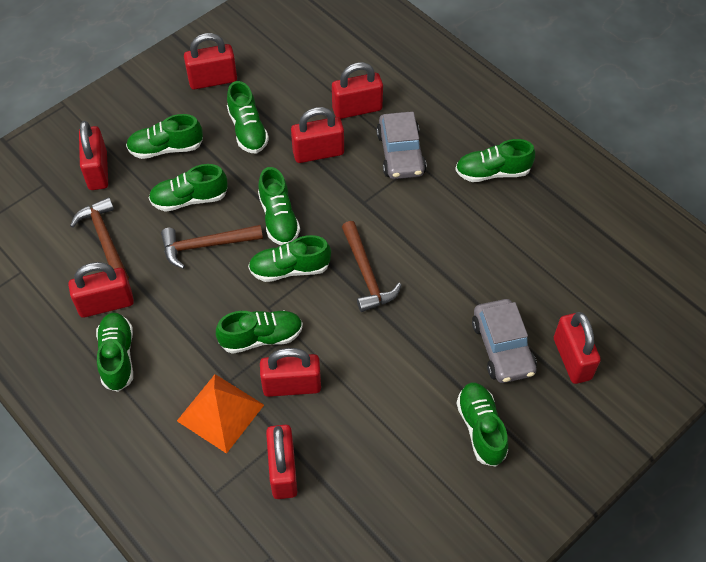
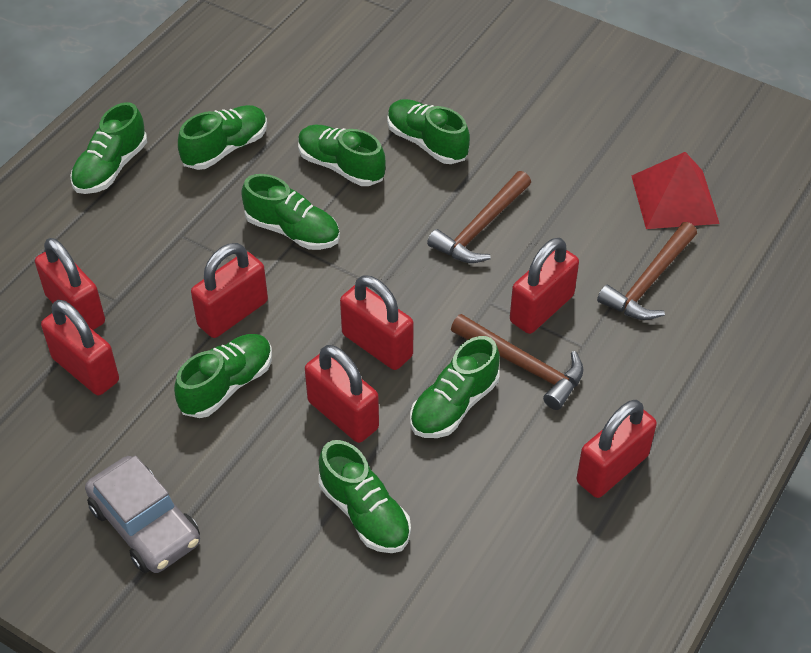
green shoe: 9 -> 8
grey car: 2 -> 1
orange pyramid: 1 -> 0
red padlock: 8 -> 7
red pyramid: 0 -> 1

